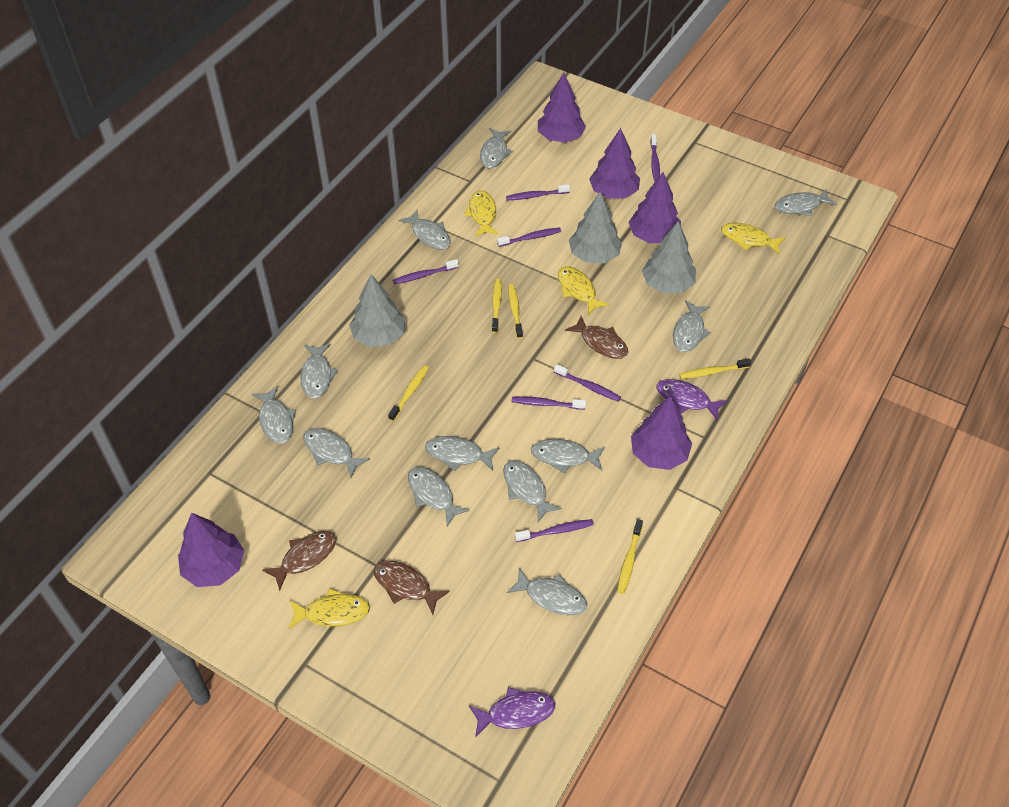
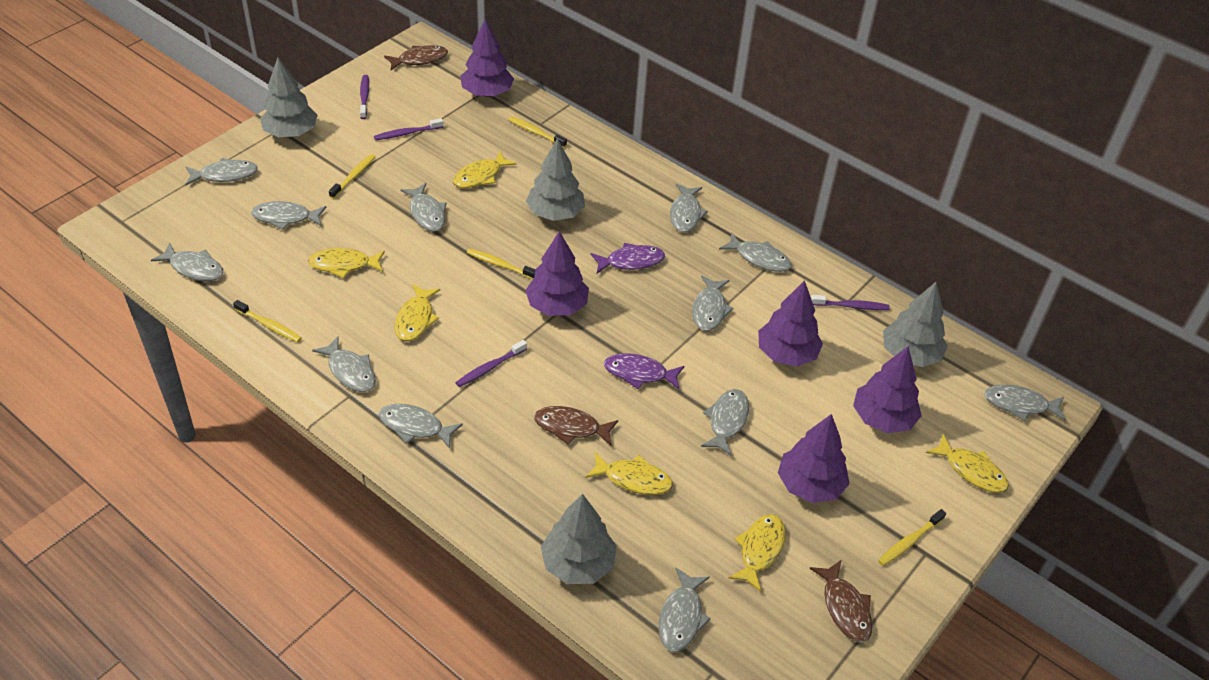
grey tree: 3 -> 4
purple toothbrush: 7 -> 4
yellow fish: 4 -> 6

